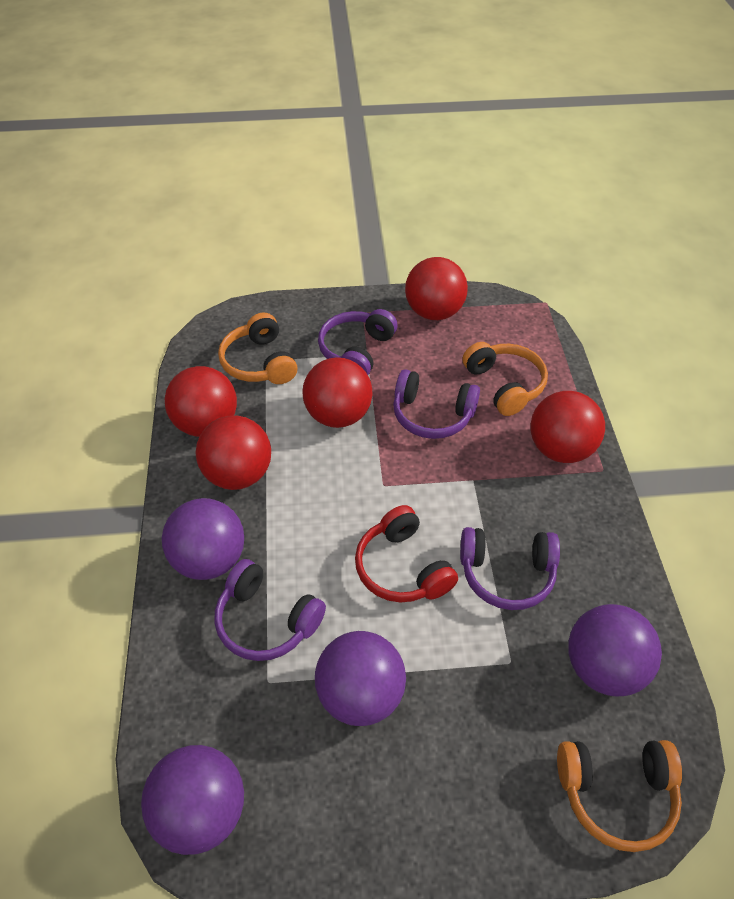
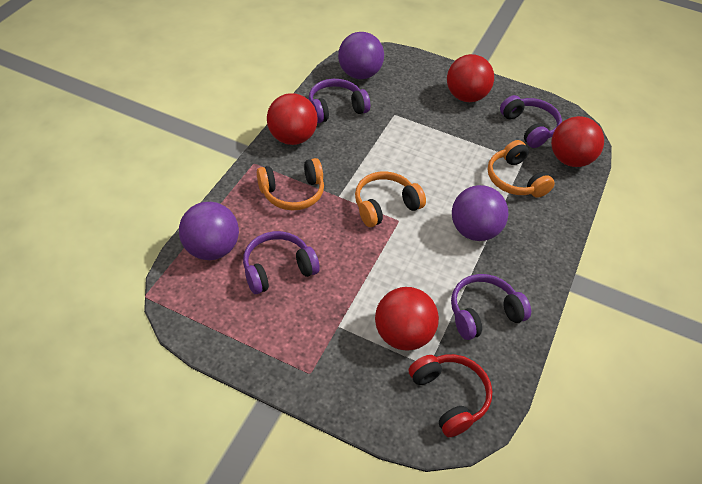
purple ball: 4 -> 3
red ball: 5 -> 4

